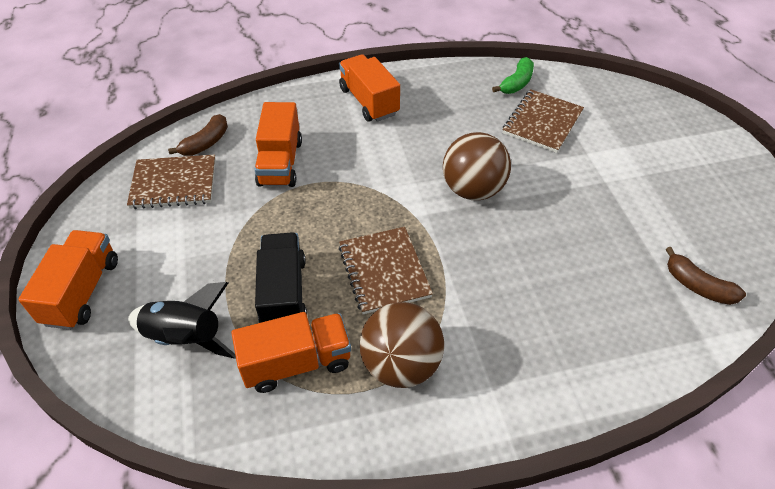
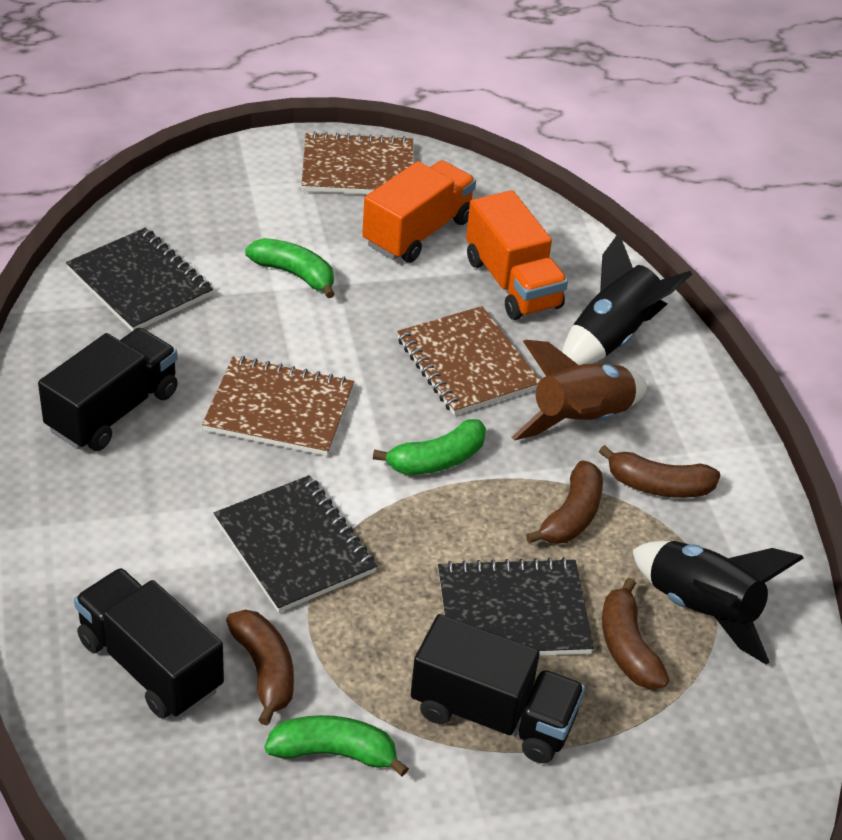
black notebook: 0 -> 3
black rocket: 1 -> 2
black truck: 1 -> 3
brown ball: 2 -> 0
brown banana: 2 -> 4
brown rocket: 0 -> 1
green banana: 1 -> 3
orange truck: 4 -> 2

